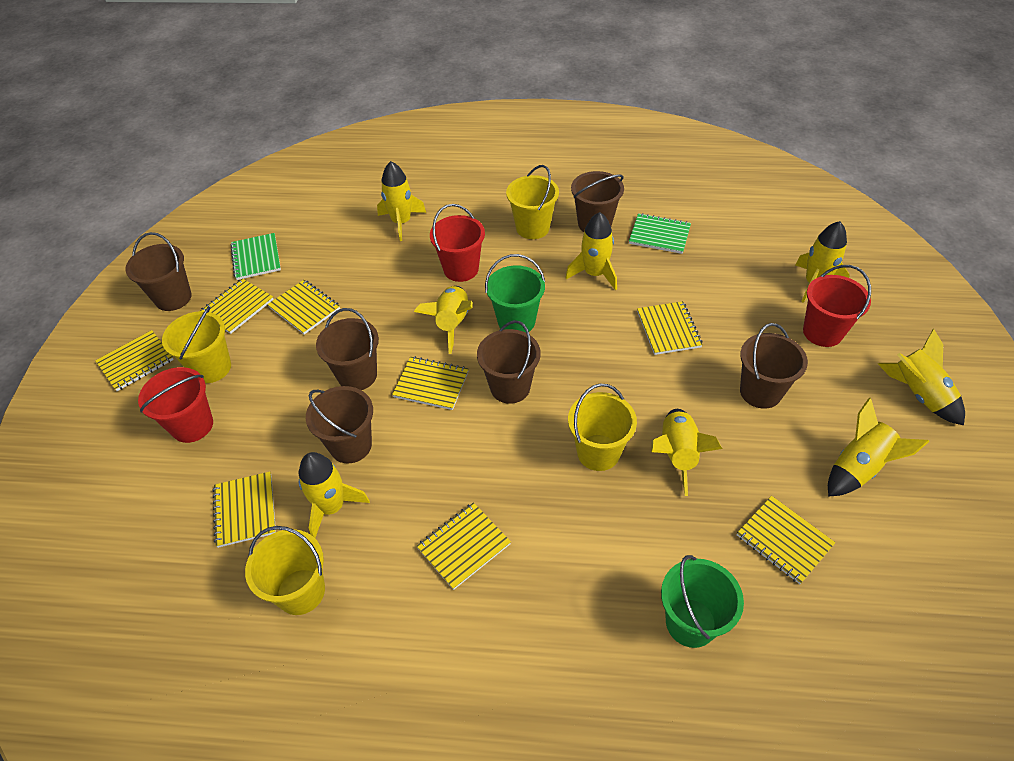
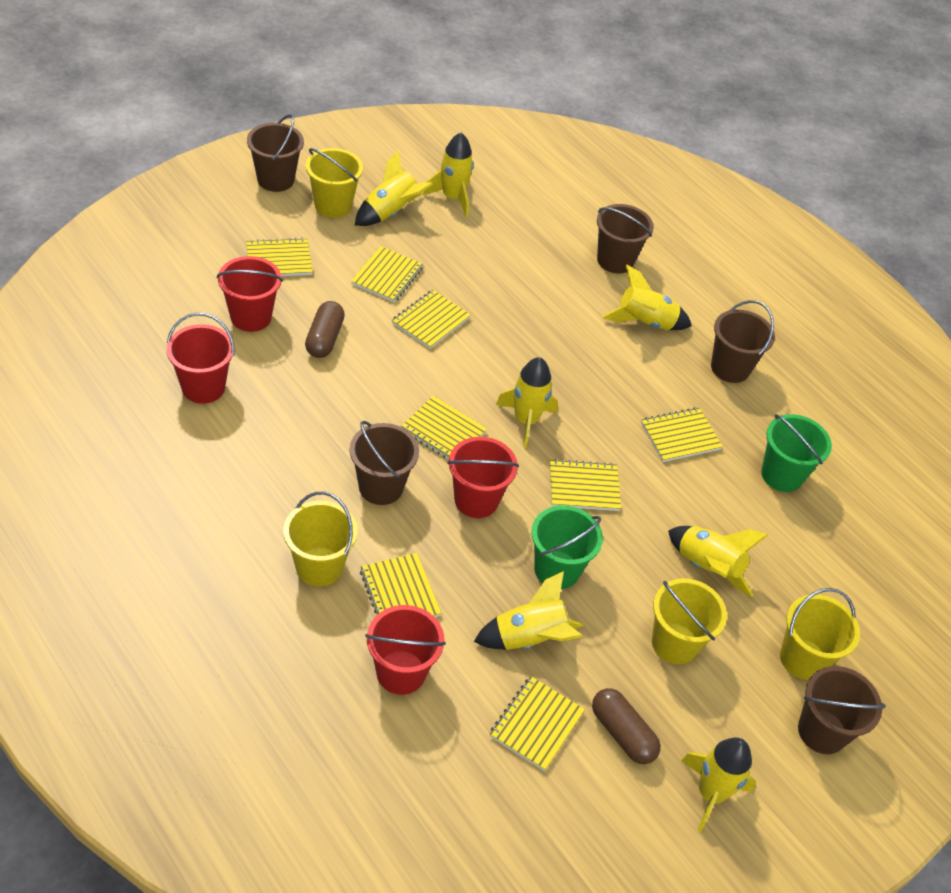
brown bucket: 6 -> 5
brown capsule: 0 -> 2
green notebook: 2 -> 0
red bucket: 3 -> 4
yellow rocket: 8 -> 7

